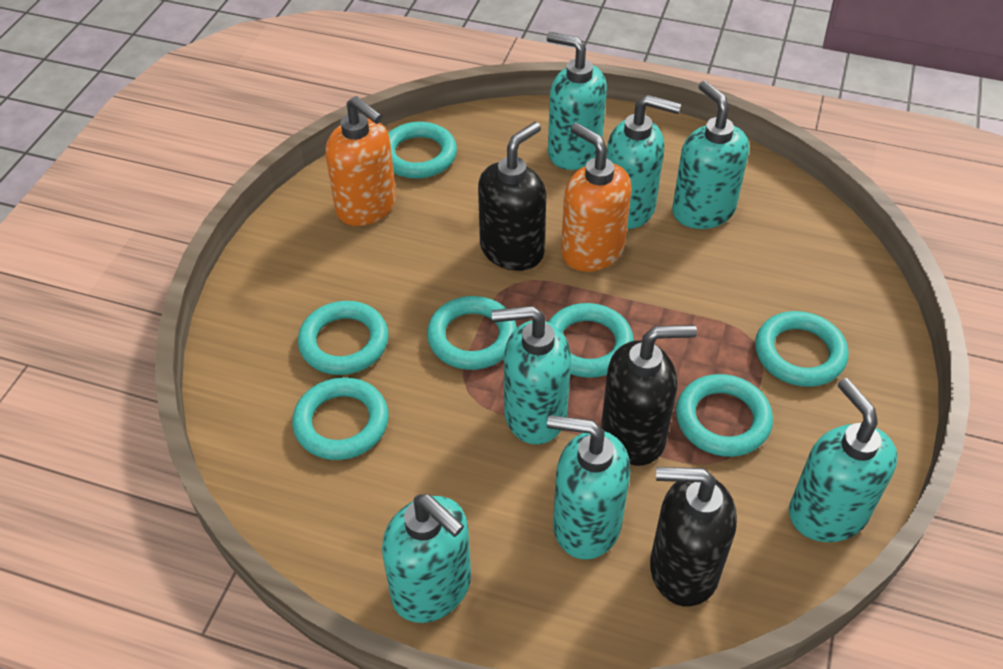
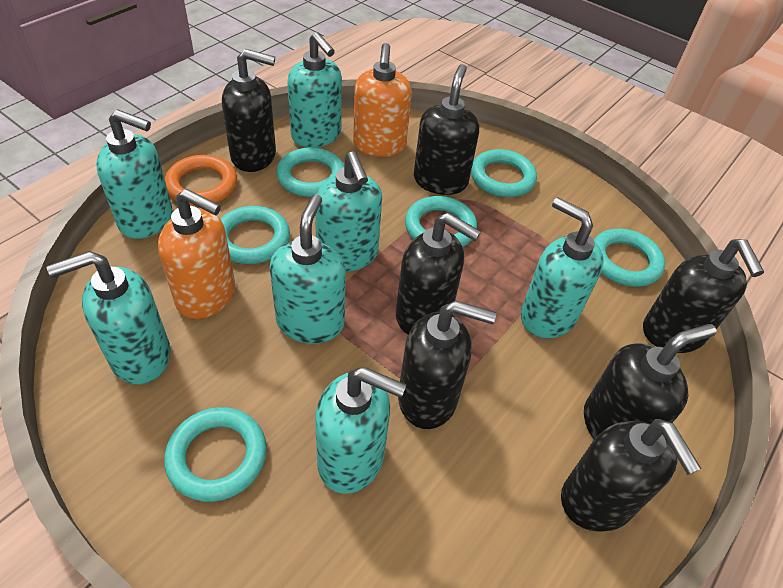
black soap dispenser: 3 -> 7
orange ring: 0 -> 1
turquoise ring: 7 -> 6

